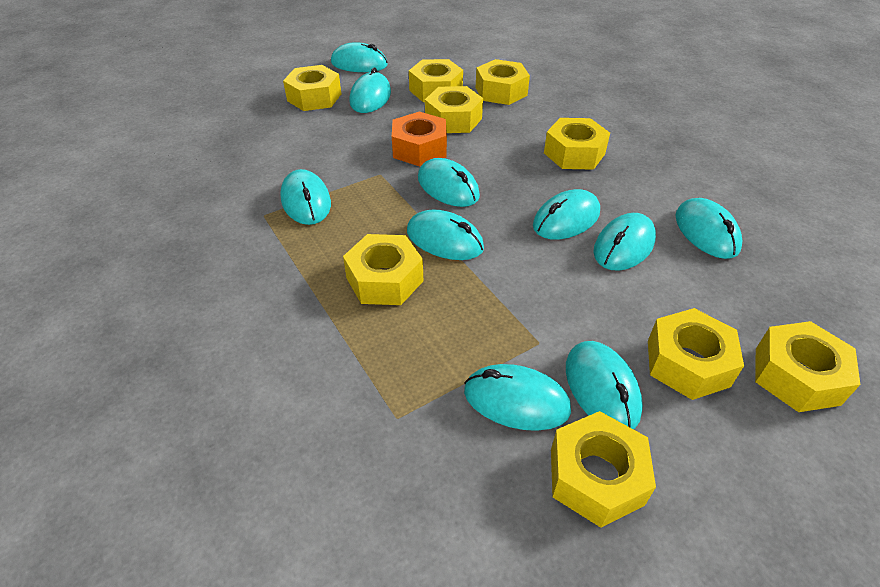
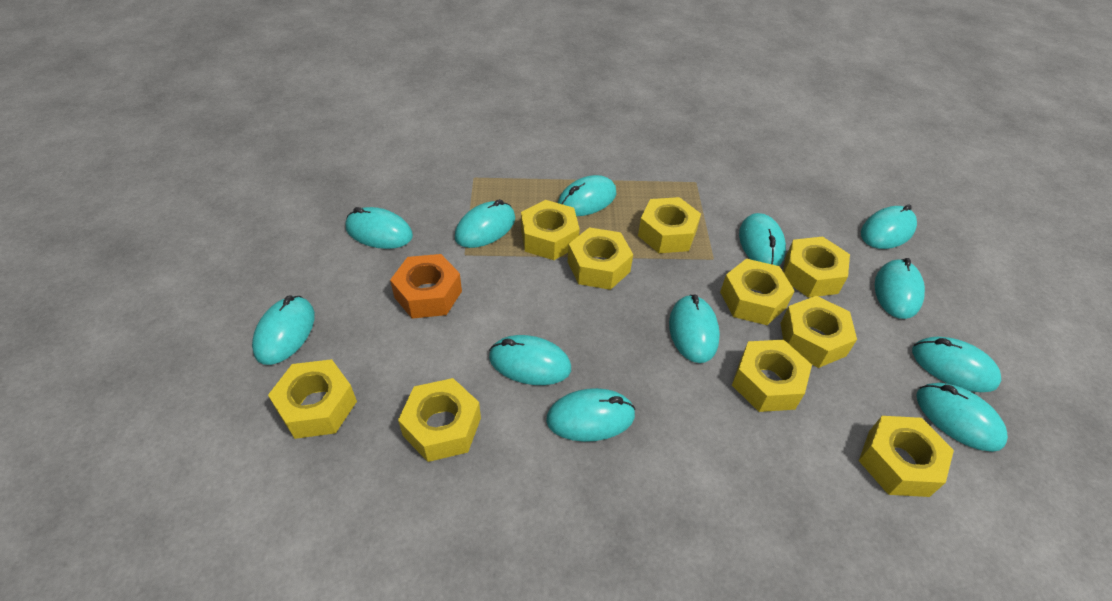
turquoise mouse: 10 -> 12
yellow nut: 9 -> 10

